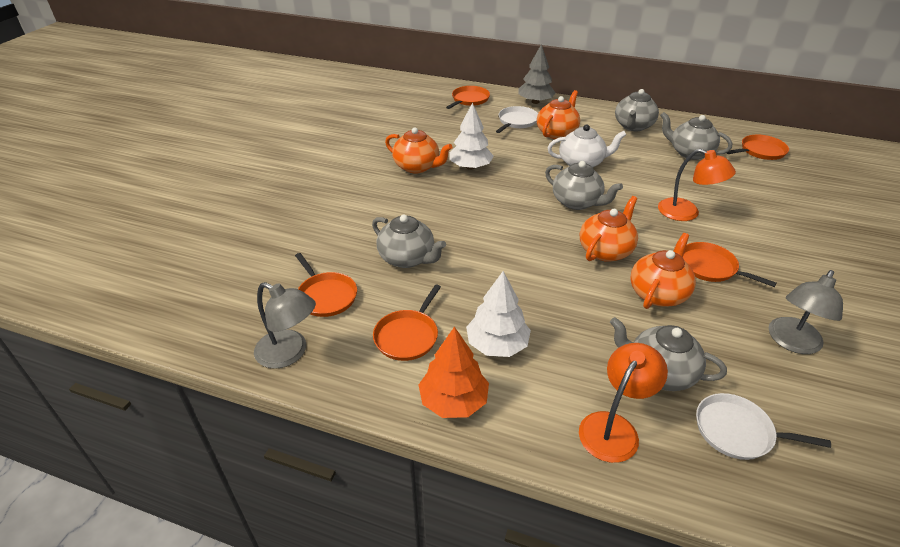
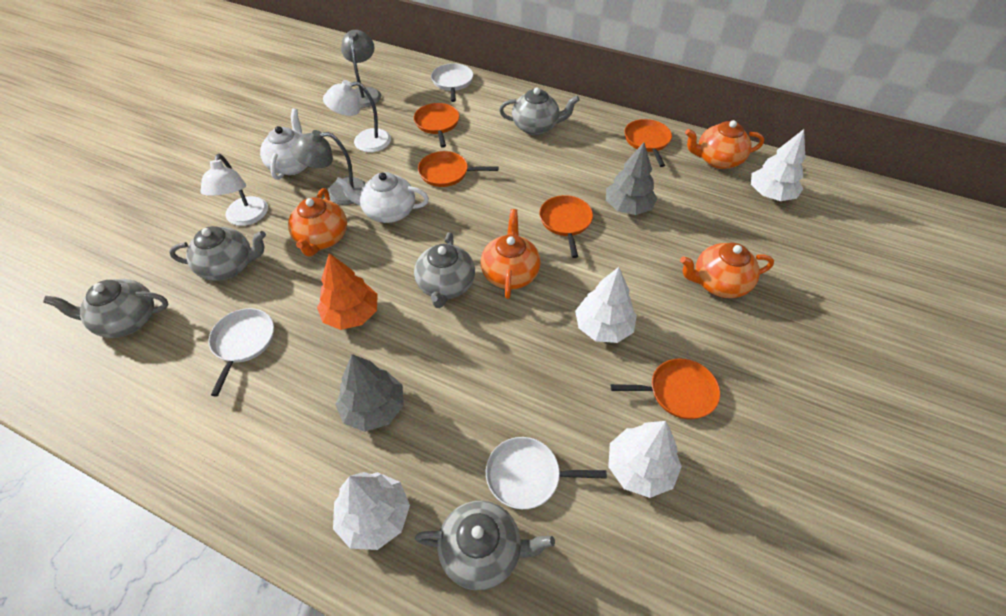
grey tree: 1 -> 2
orange lamp: 2 -> 0
white lamp: 0 -> 2
white pan: 2 -> 3
white teapot: 1 -> 2
white tree: 2 -> 4

